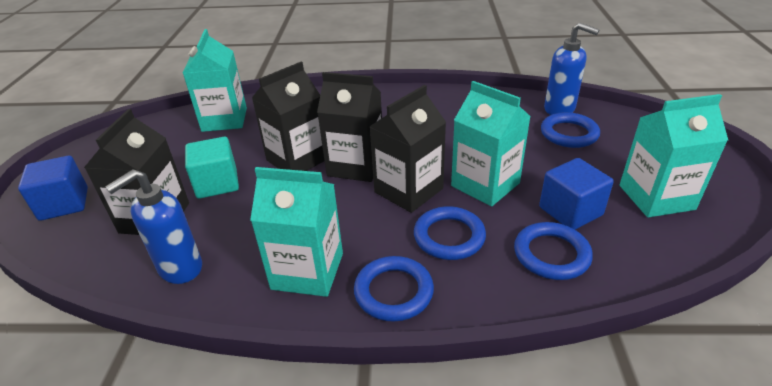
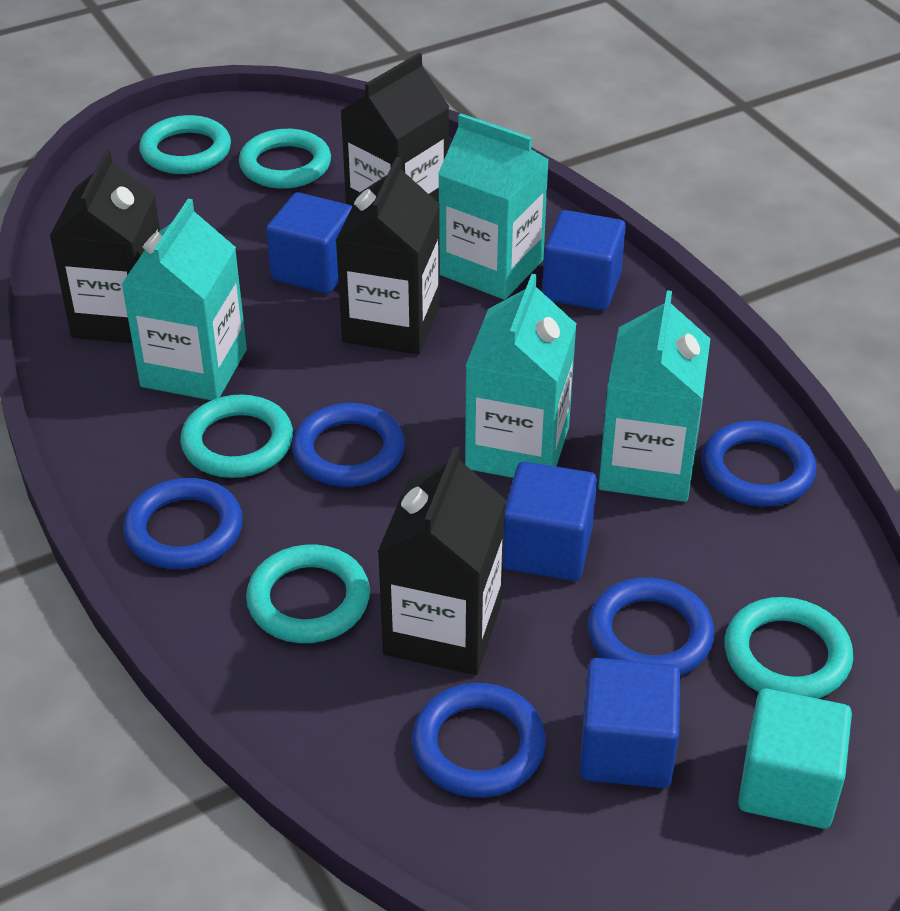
blue cube: 2 -> 4
blue ring: 4 -> 5
blue soap dispenser: 2 -> 0
turquoise ring: 0 -> 5

